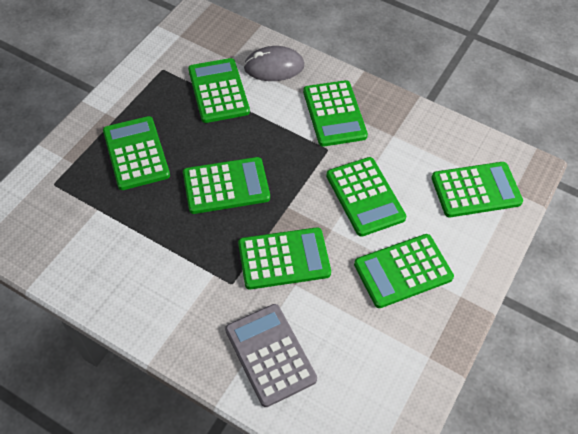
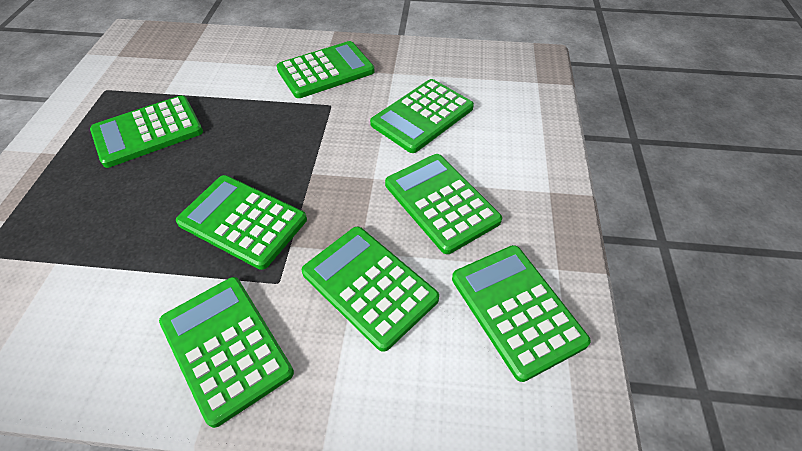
grey calculator: 1 -> 0
grey mouse: 1 -> 0

